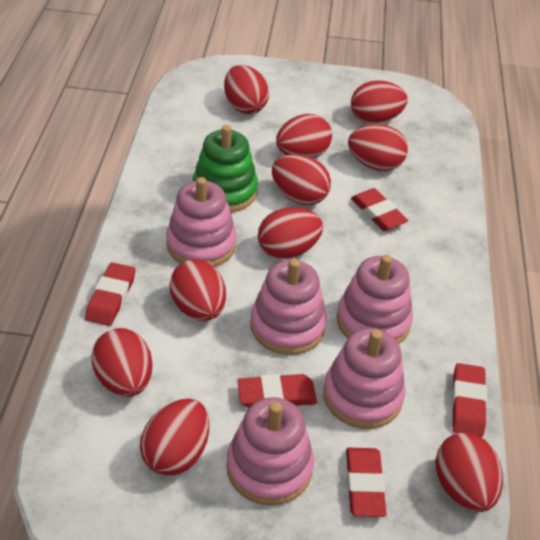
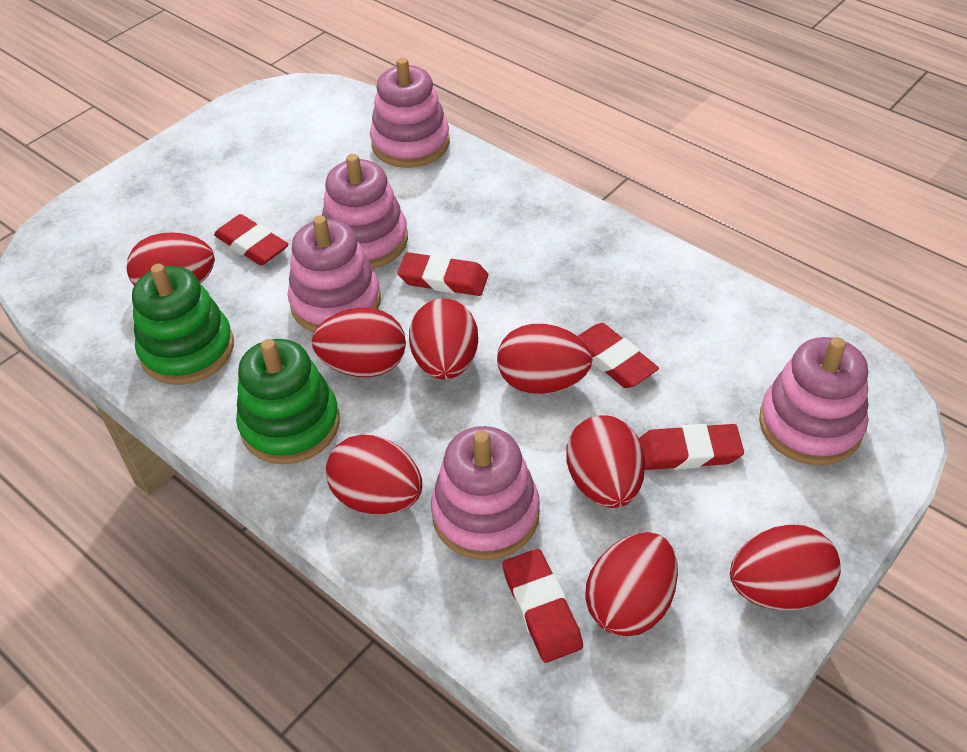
green stacking toy: 1 -> 2
red egg: 10 -> 8

